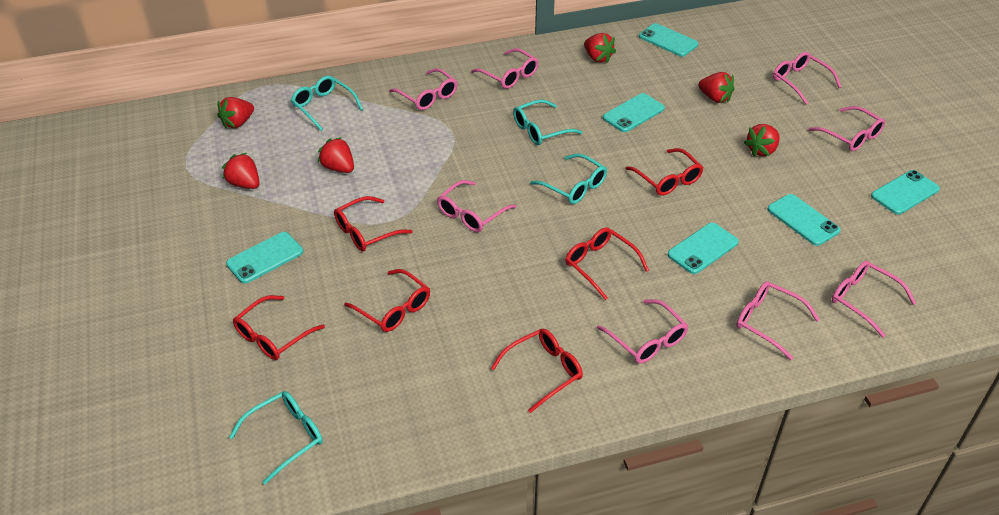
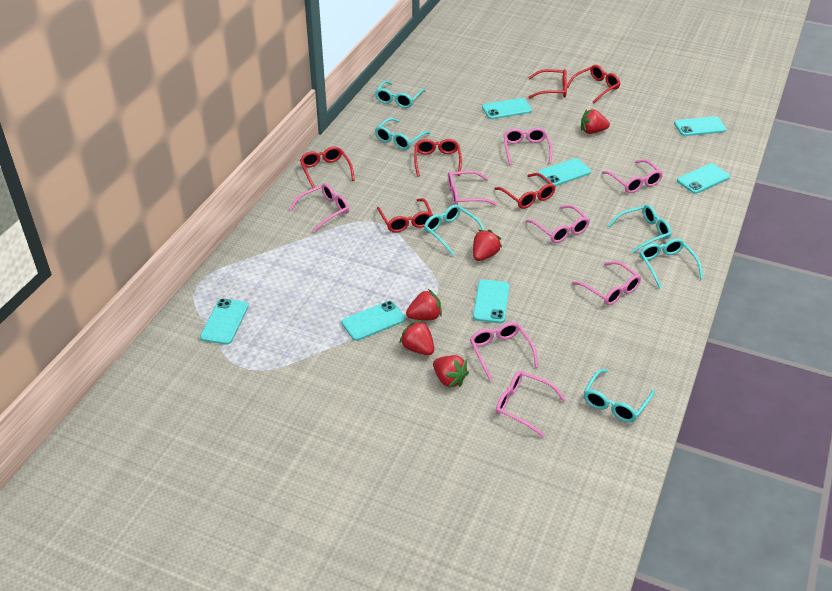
red strawberry: 6 -> 5
turquoise glasses: 4 -> 6
turquoise phone: 6 -> 7

